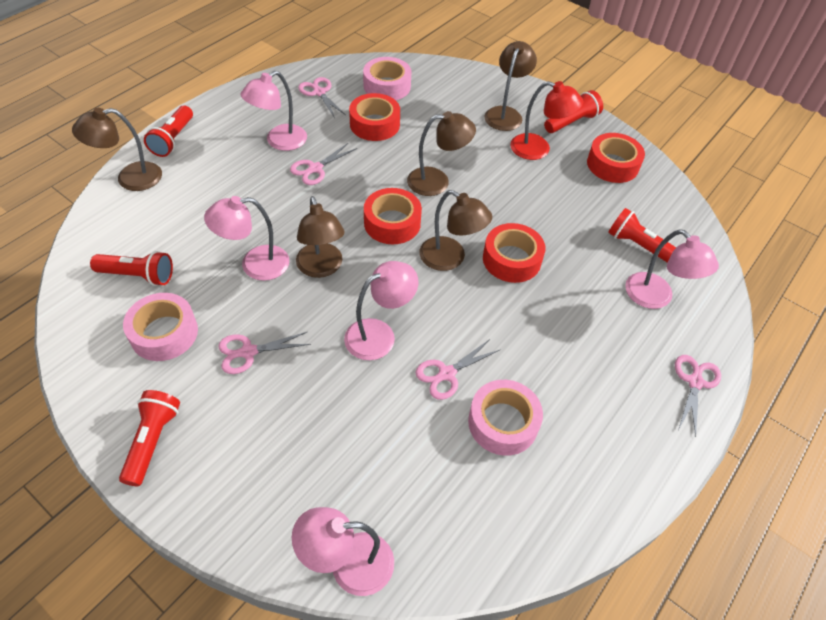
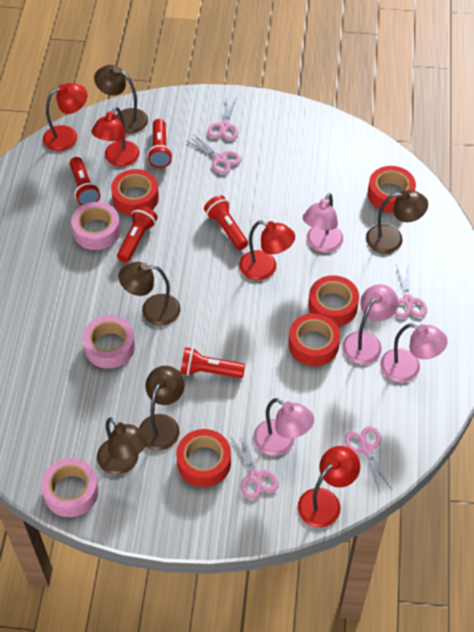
pink lamp: 5 -> 4
red lamp: 1 -> 4
red tape: 4 -> 5

